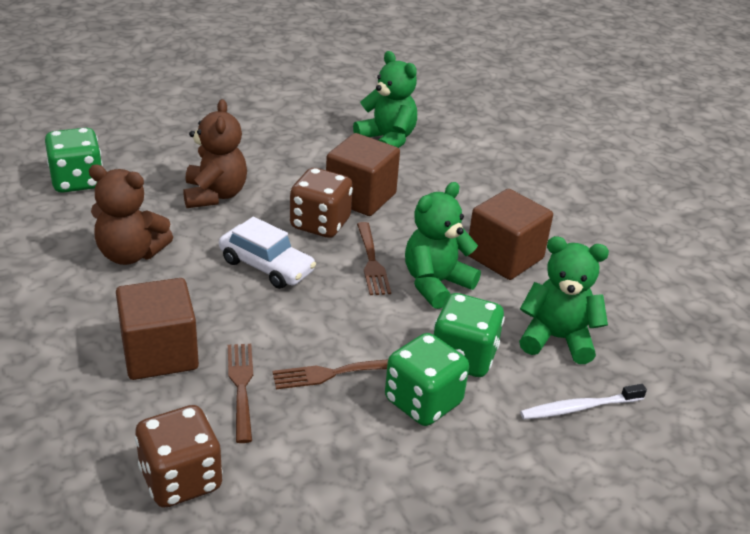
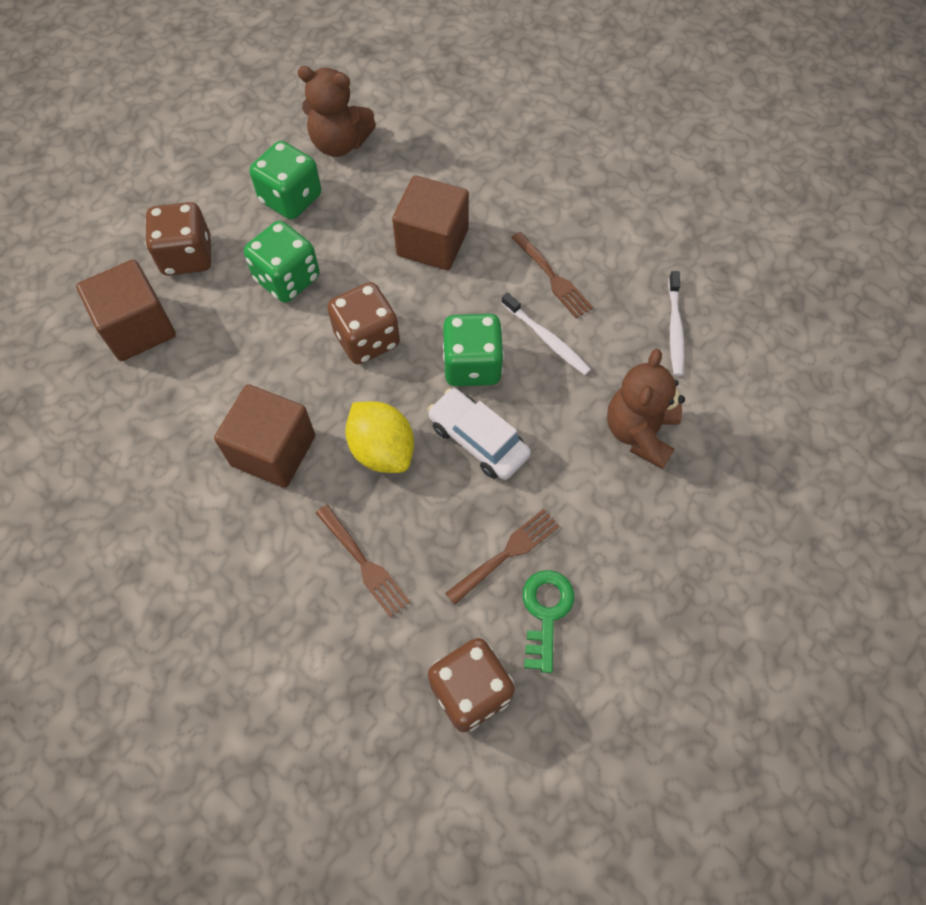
brown dice: 2 -> 3
green key: 0 -> 1
green teddy bear: 3 -> 0
white toothbrush: 1 -> 2
yellow lemon: 0 -> 1

